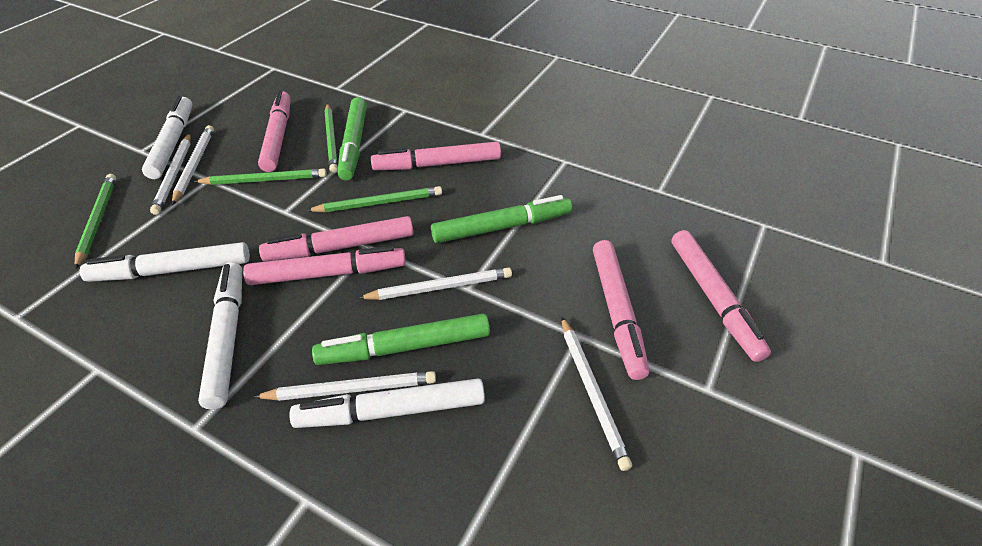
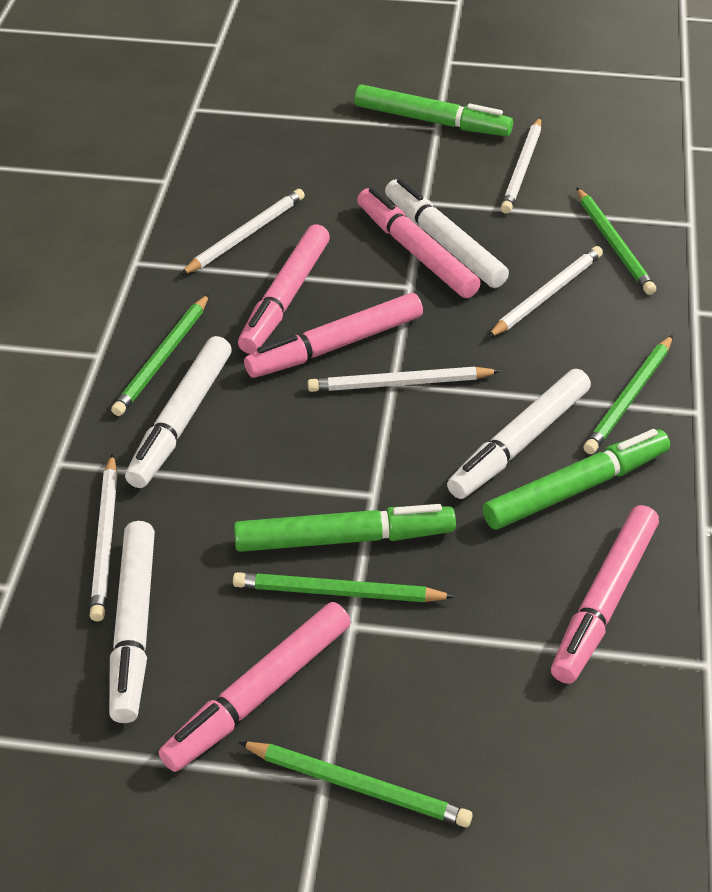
green pencil: 4 -> 5
pink marker: 6 -> 5

